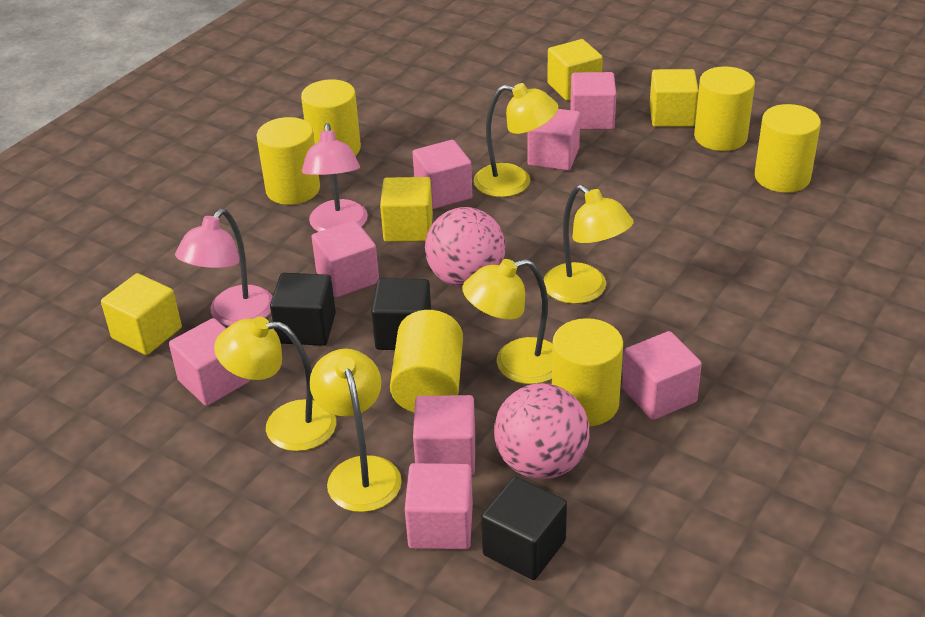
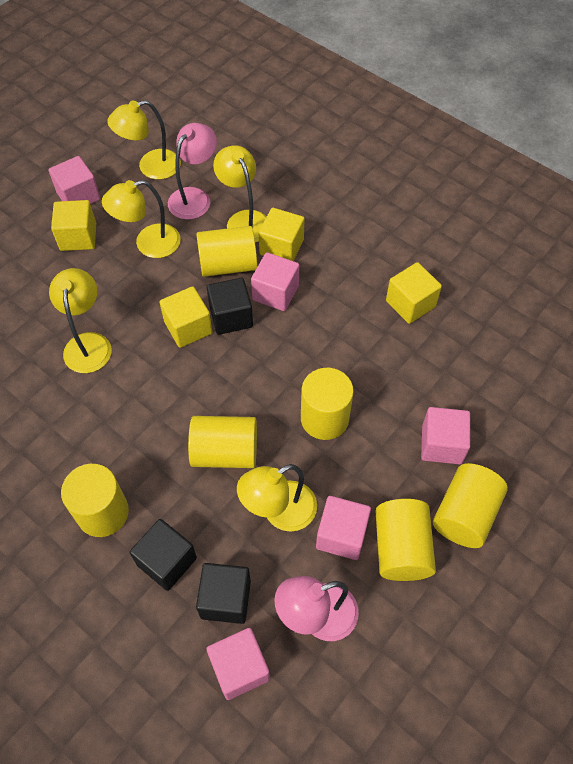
pink ball: 2 -> 0
pink cube: 8 -> 5

